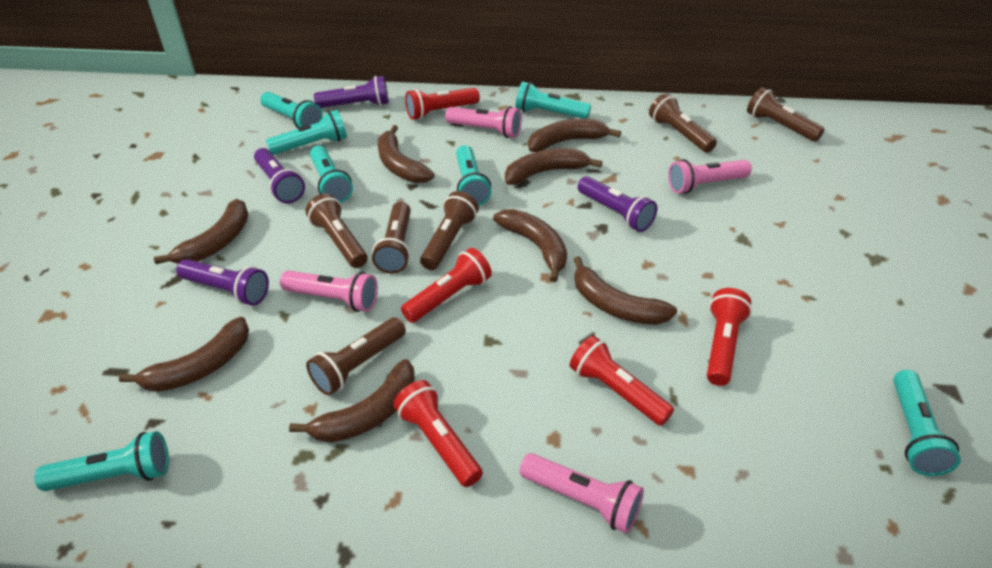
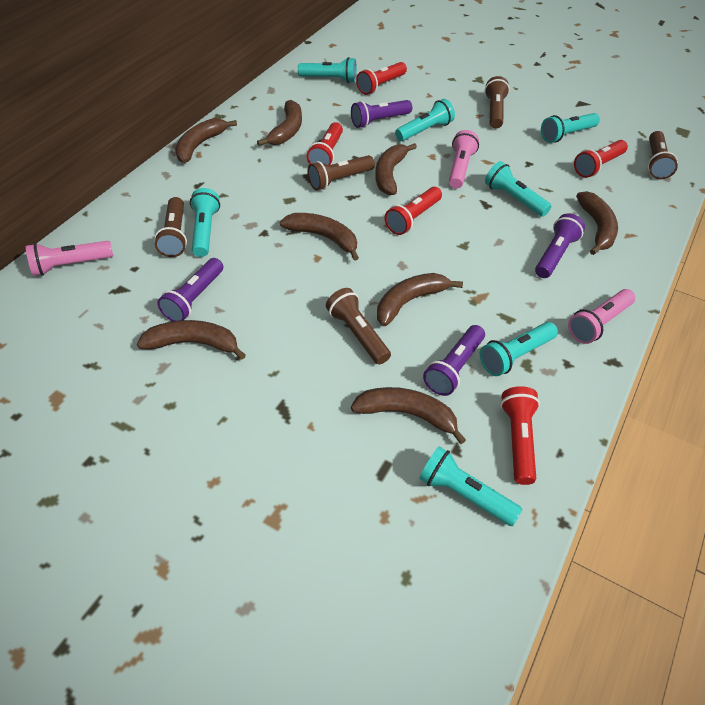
brown flashlight: 6 -> 5
pink flashlight: 4 -> 3

